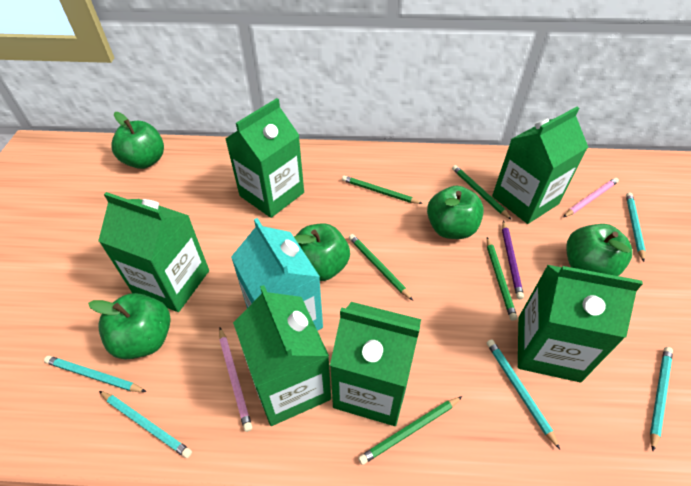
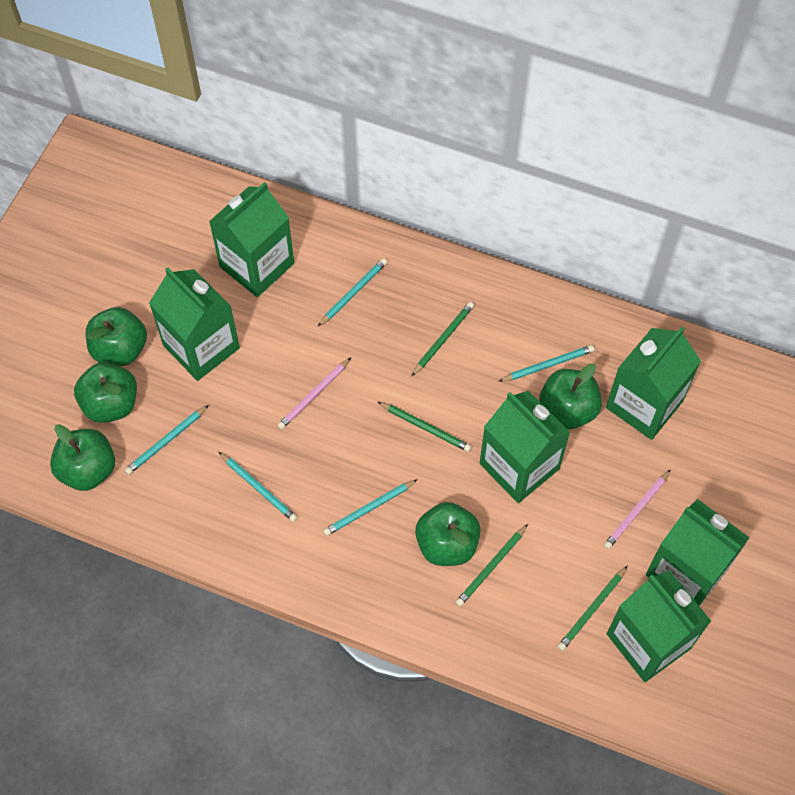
green pencil: 5 -> 4
purple pencil: 1 -> 0
turquoise carton: 1 -> 0

